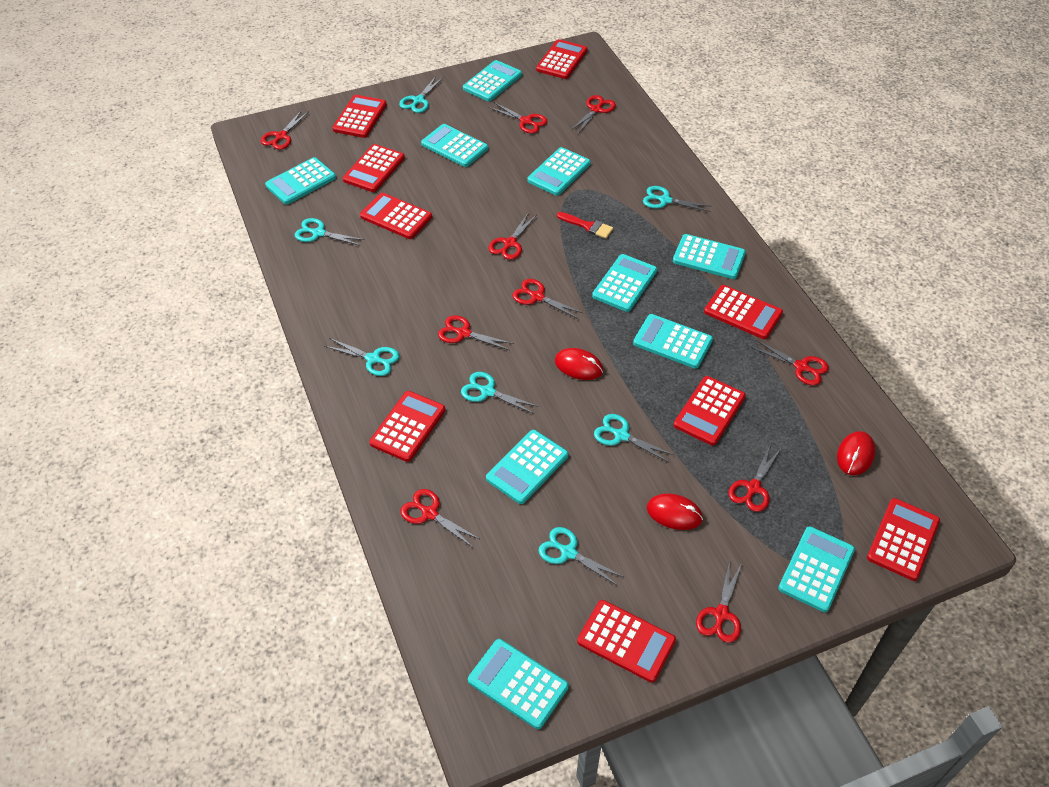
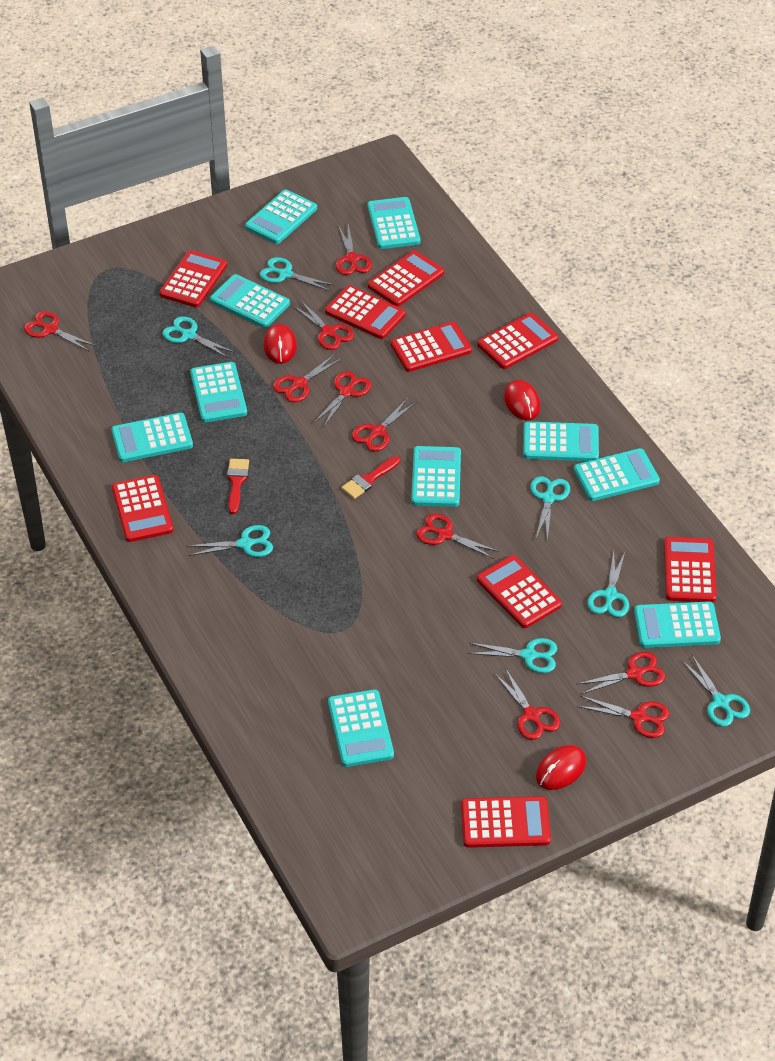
red brush: 1 -> 2

